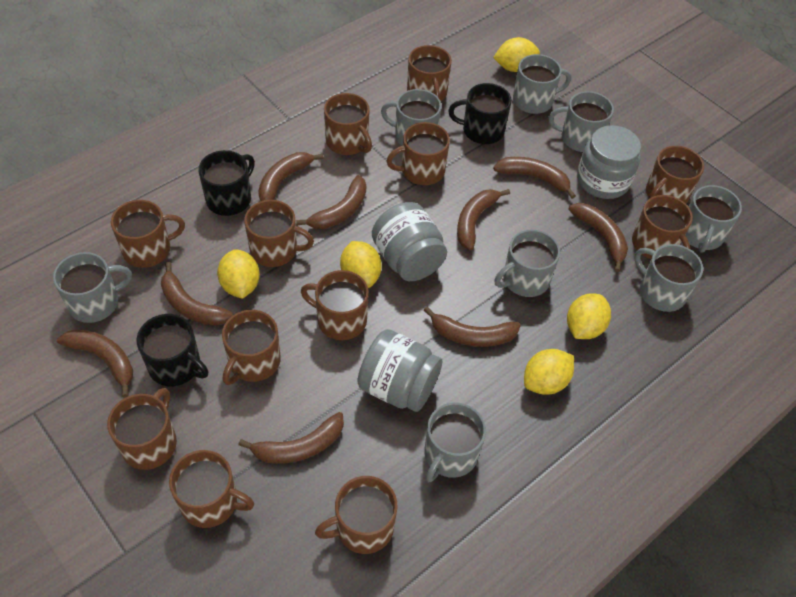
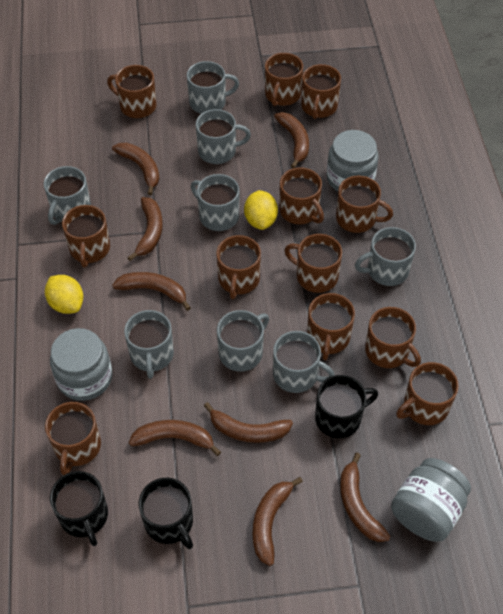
brown banana: 9 -> 8
yellow lemon: 5 -> 2

